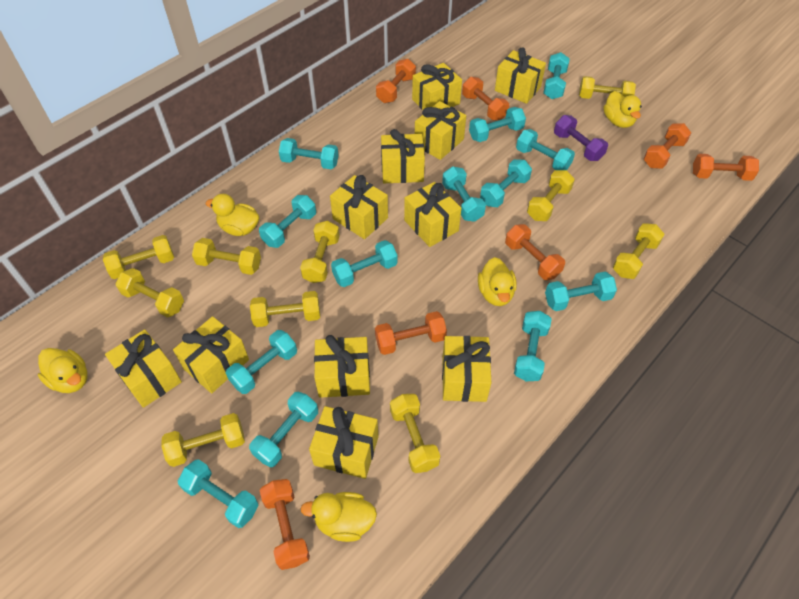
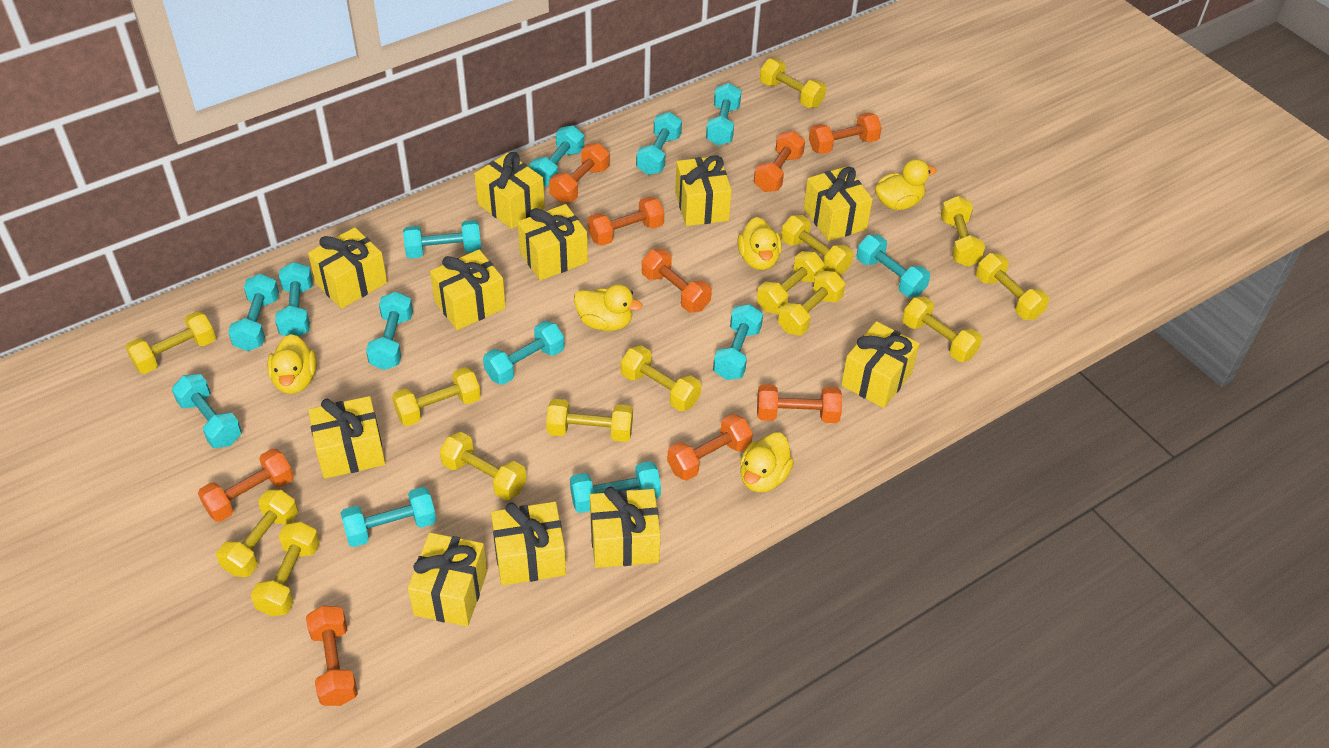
orange dumbbell: 7 -> 9
purple dumbbell: 1 -> 0
yellow dumbbell: 10 -> 14

